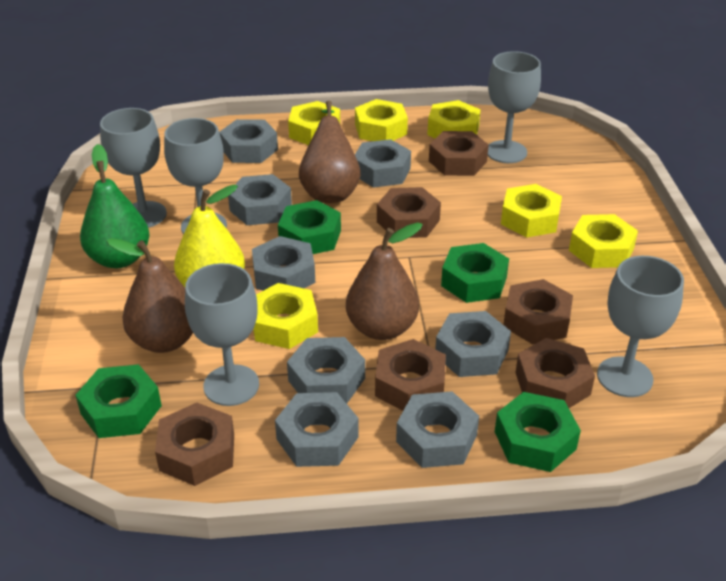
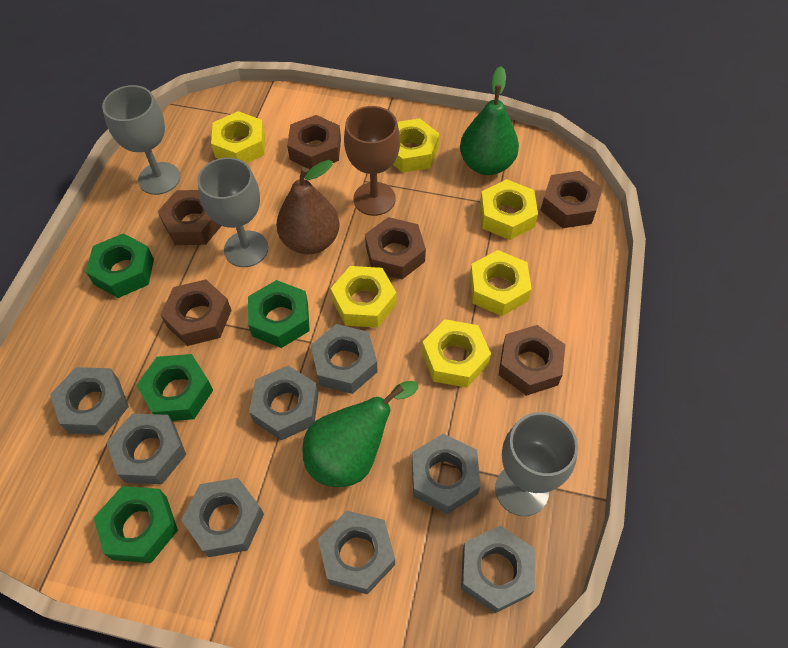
brown goblet: 0 -> 1
brown pear: 3 -> 1
green pear: 1 -> 2
grey goblet: 5 -> 3
yellow pear: 1 -> 0

